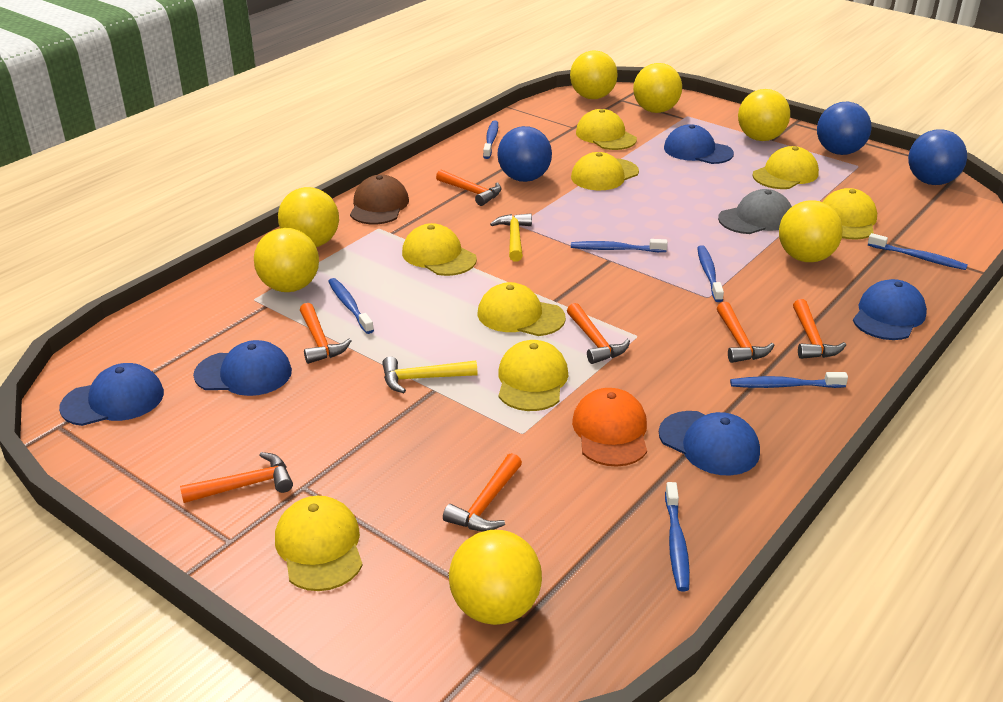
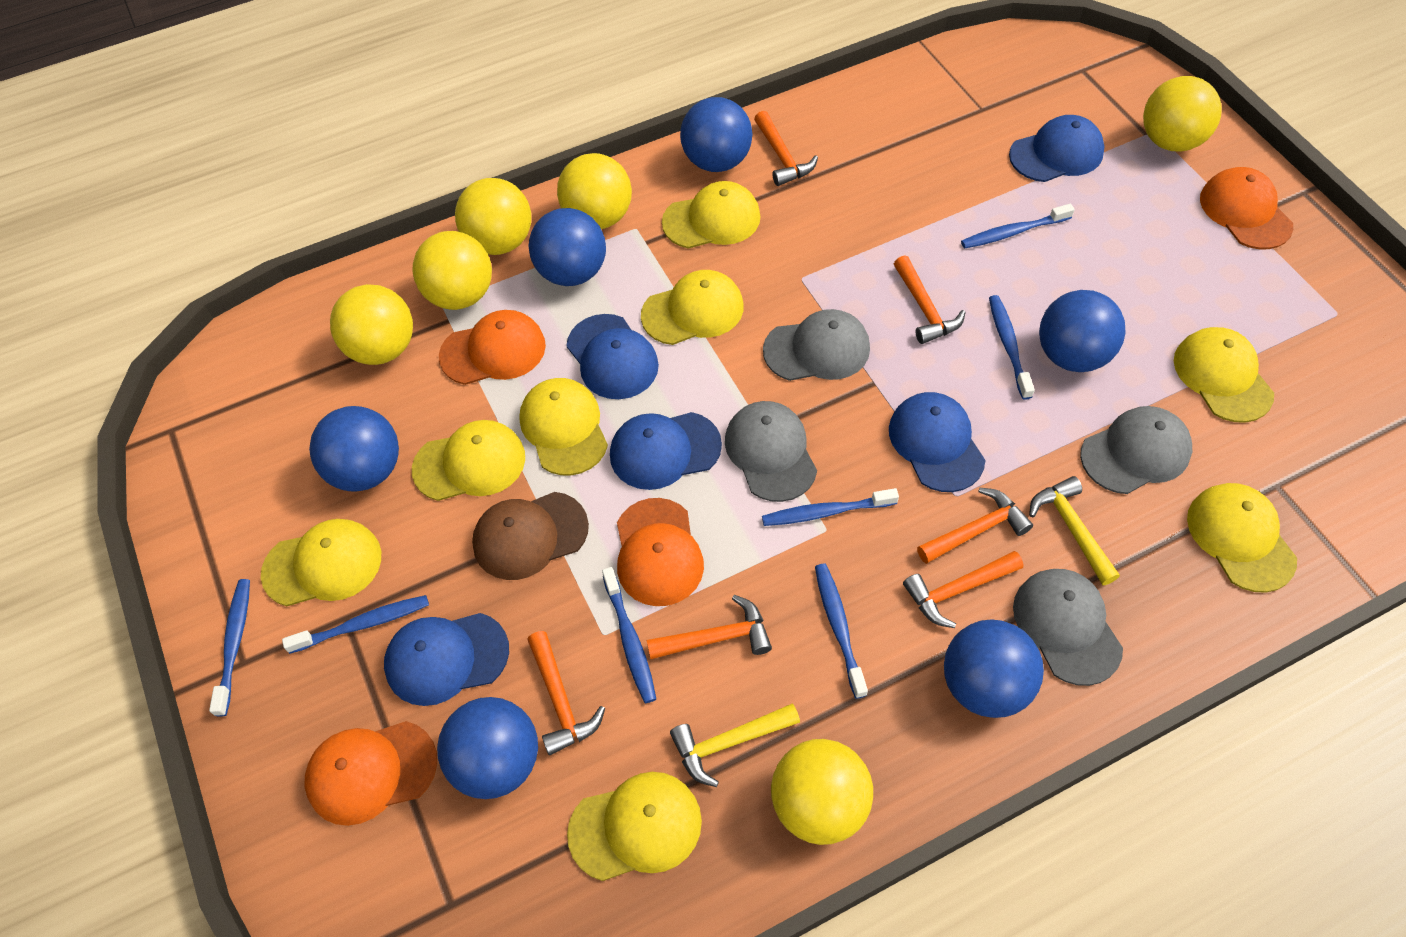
blue ball: 3 -> 6
grey cap: 1 -> 4
orange cap: 1 -> 4
orange hammer: 7 -> 6
yellow ball: 7 -> 6

